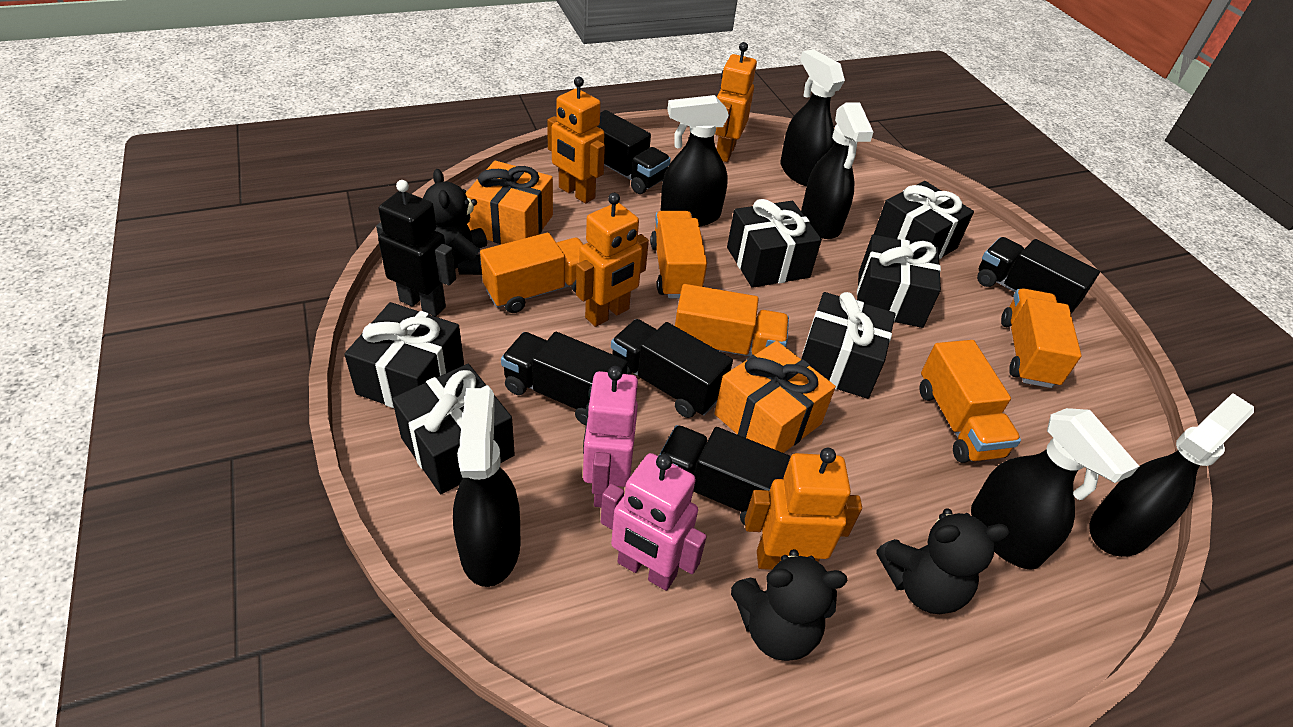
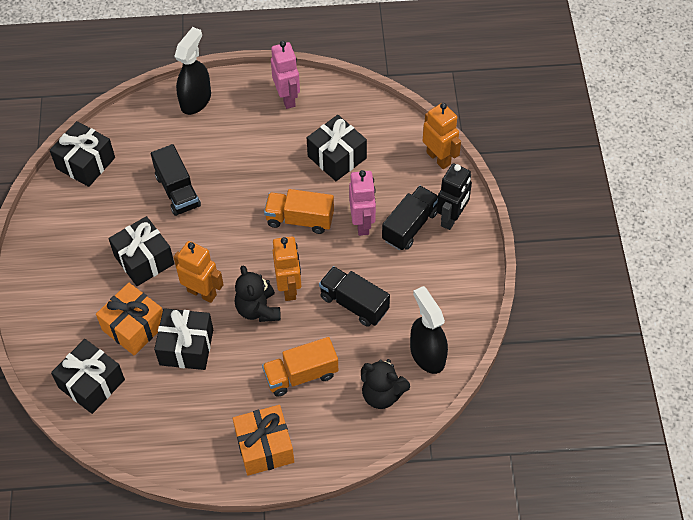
black gift: 6 -> 5
black spray bottle: 6 -> 2
black teddy bear: 3 -> 2
black truck: 5 -> 3
orange robot: 4 -> 3
orange truck: 5 -> 2

